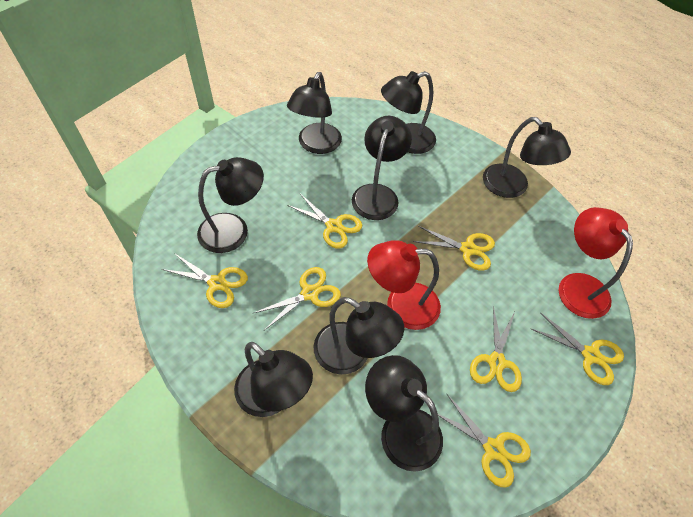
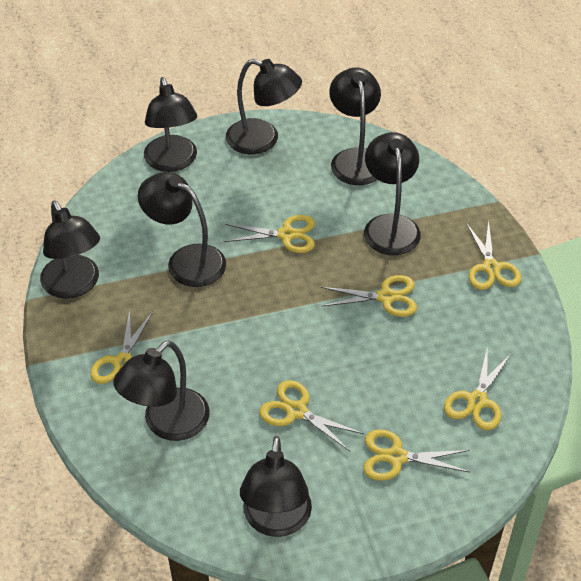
red lamp: 2 -> 0

